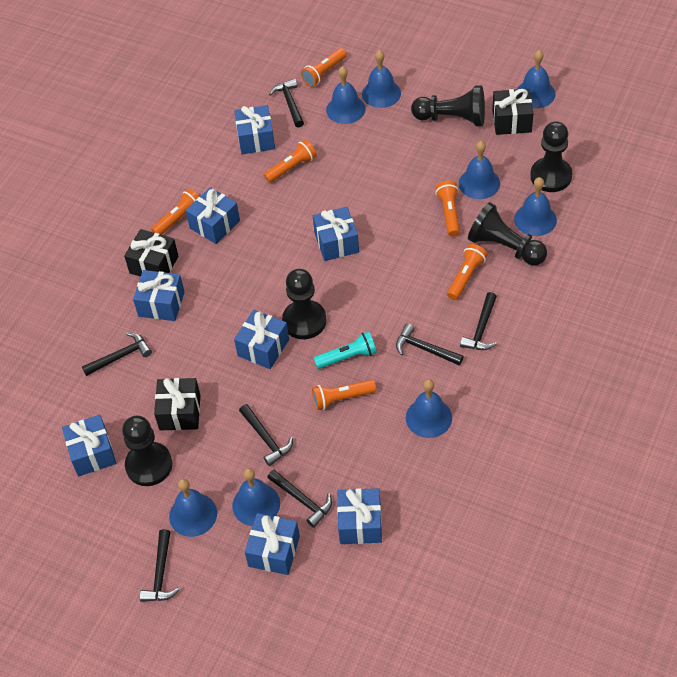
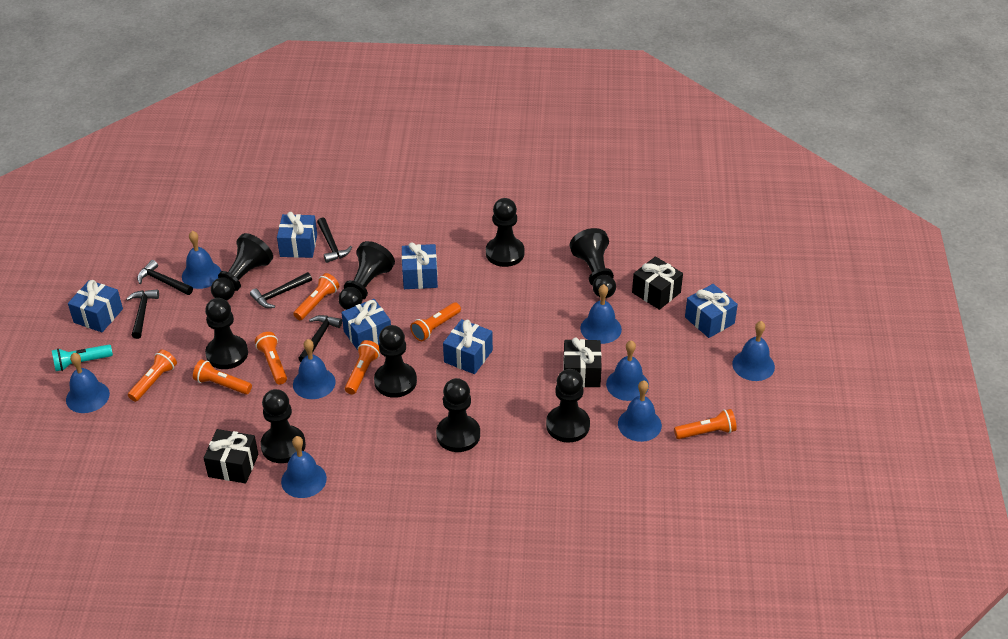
black hammer: 7 -> 5
black pawn: 5 -> 9
blue gift: 8 -> 6
orange flashlight: 6 -> 7

